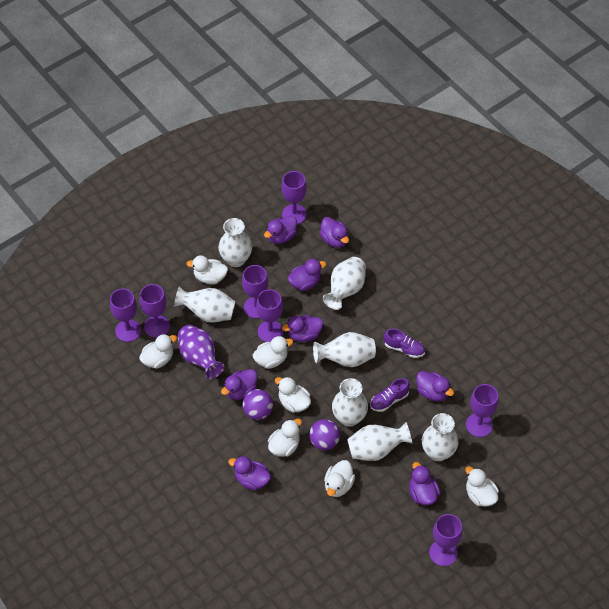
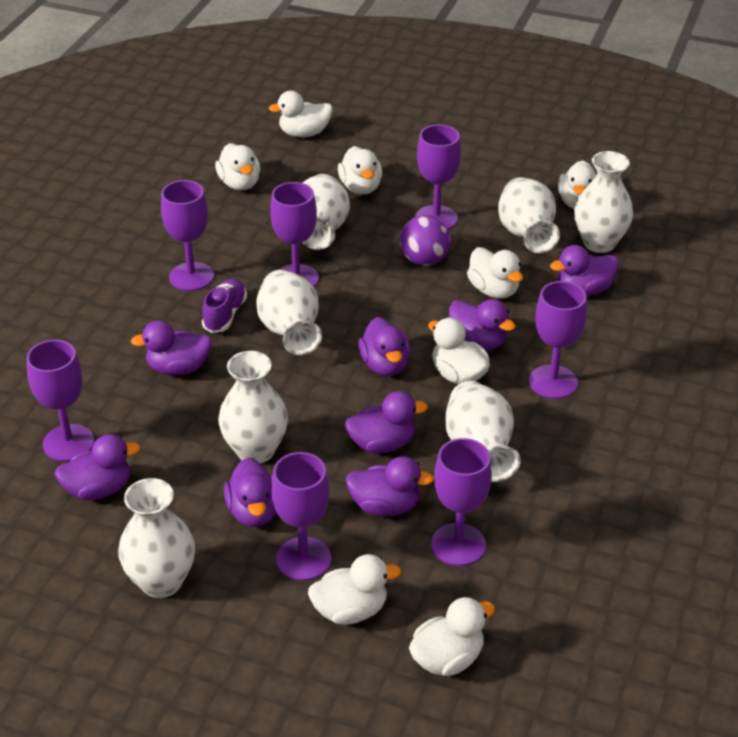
purple ball: 2 -> 1
purple shoe: 2 -> 1
purple vase: 1 -> 0
white duck: 7 -> 8

